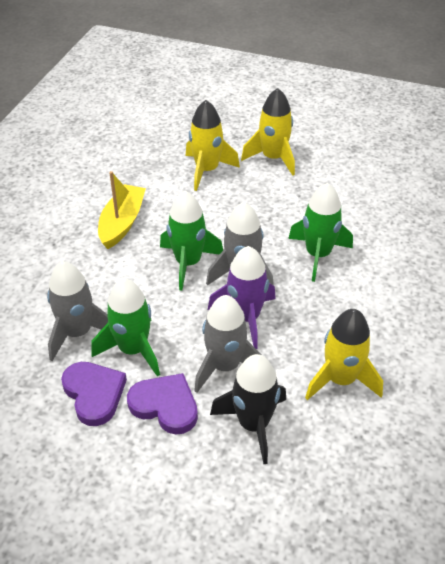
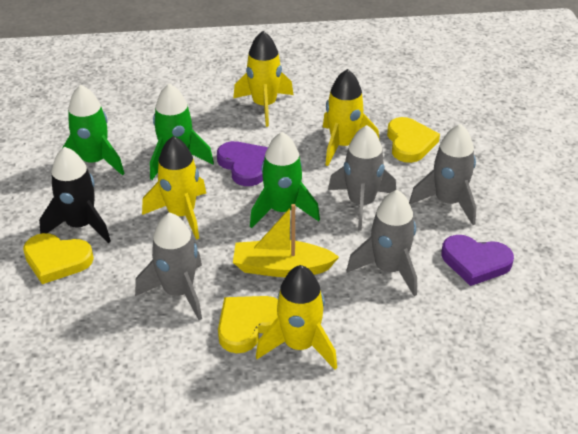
grey rocket: 3 -> 4
purple rocket: 1 -> 0
yellow heart: 0 -> 3
yellow rocket: 3 -> 4

